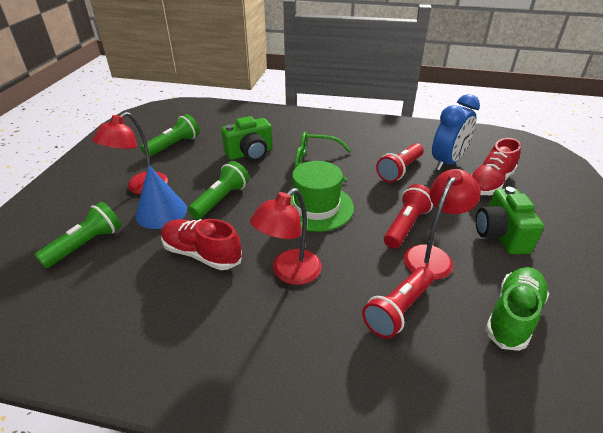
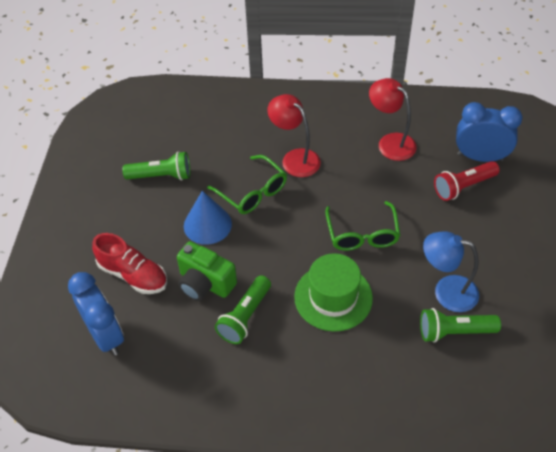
blue clock: 1 -> 2
blue lamp: 0 -> 1
green camera: 2 -> 1
green glasses: 1 -> 2
green shoe: 1 -> 0
red flashlight: 3 -> 1
red lamp: 3 -> 2
red shoe: 2 -> 1

